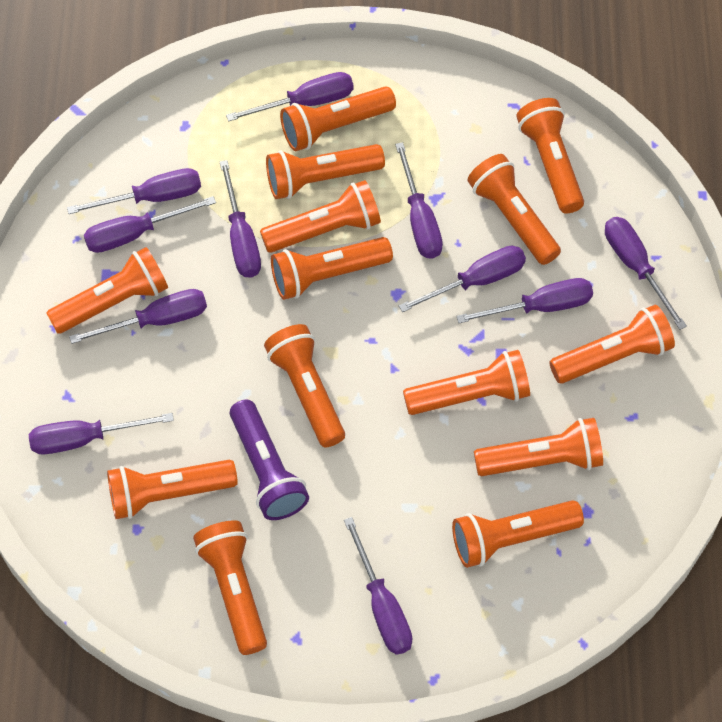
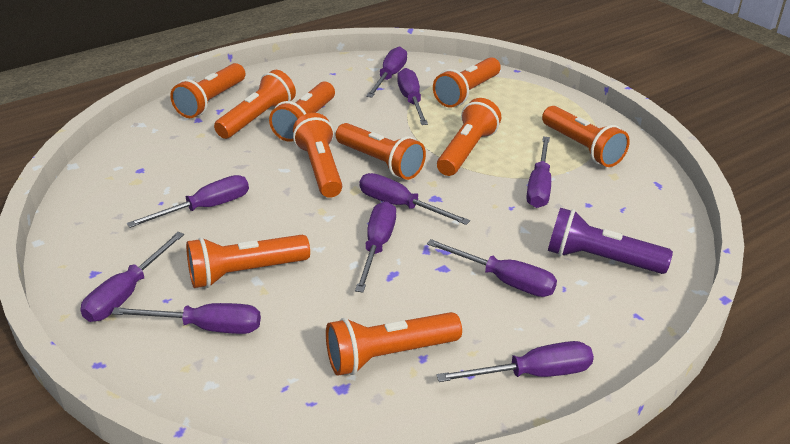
orange flashlight: 14 -> 10
purple screwdriver: 11 -> 10

